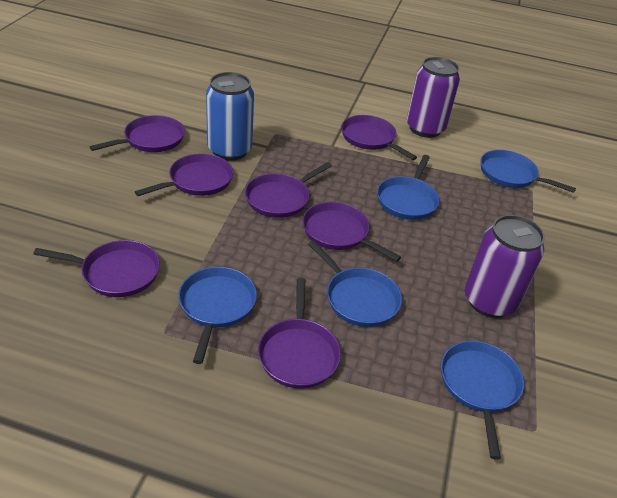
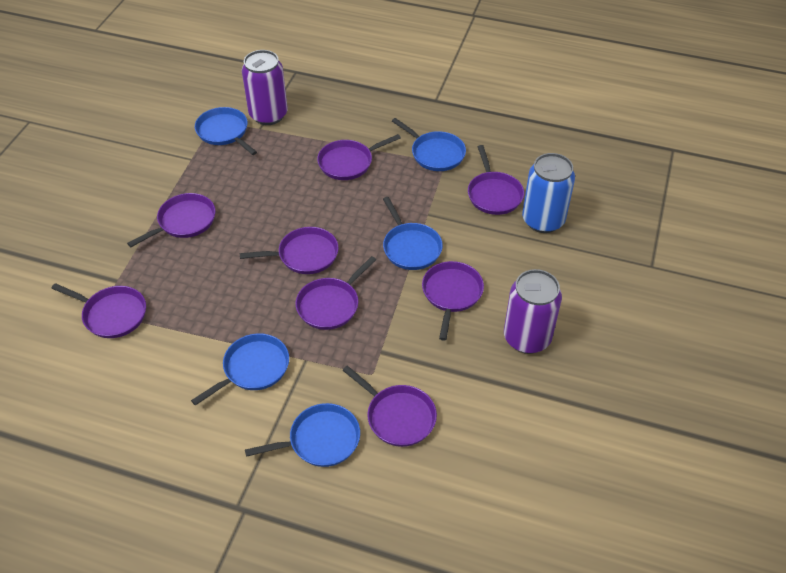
purple pan: 7 -> 8

